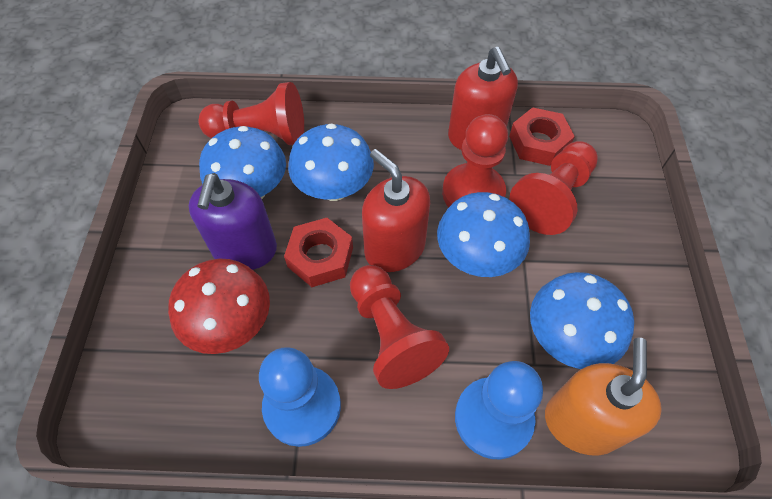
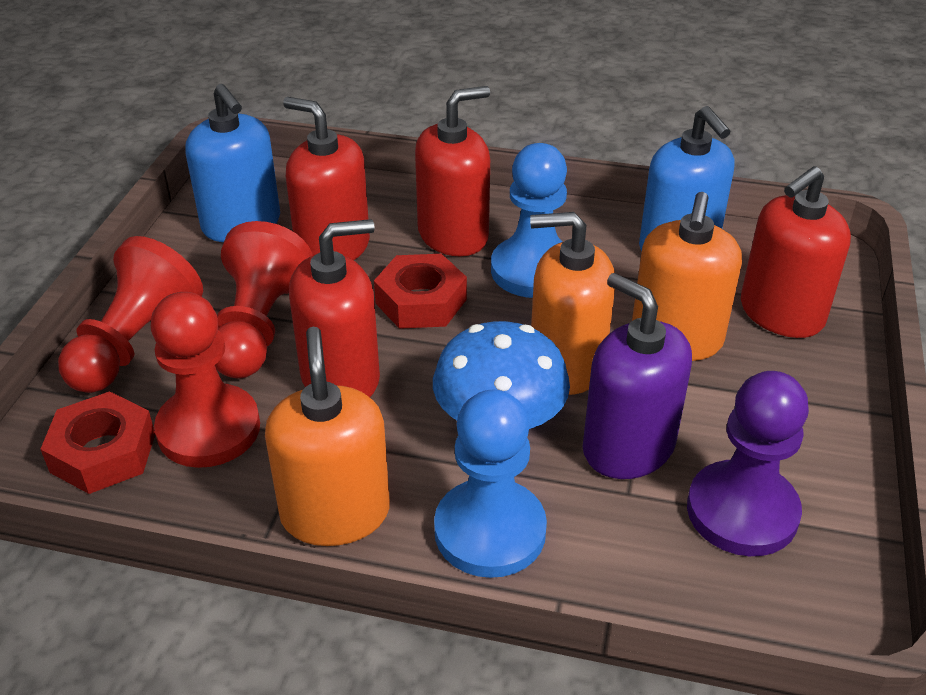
blue mushroom: 4 -> 1
blue soap dispenser: 0 -> 2
orange soap dispenser: 1 -> 3
purple pawn: 0 -> 1
red mushroom: 1 -> 0
red pawn: 4 -> 3
red soap dispenser: 2 -> 4

